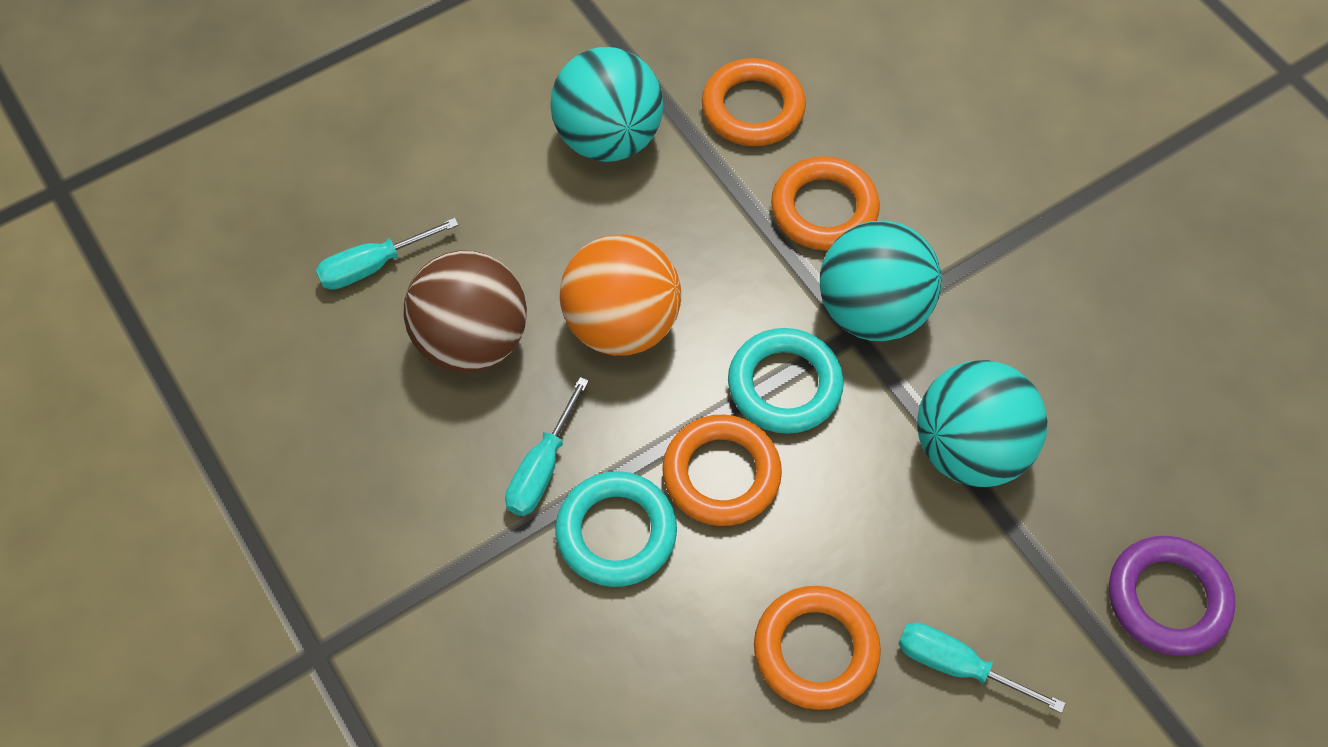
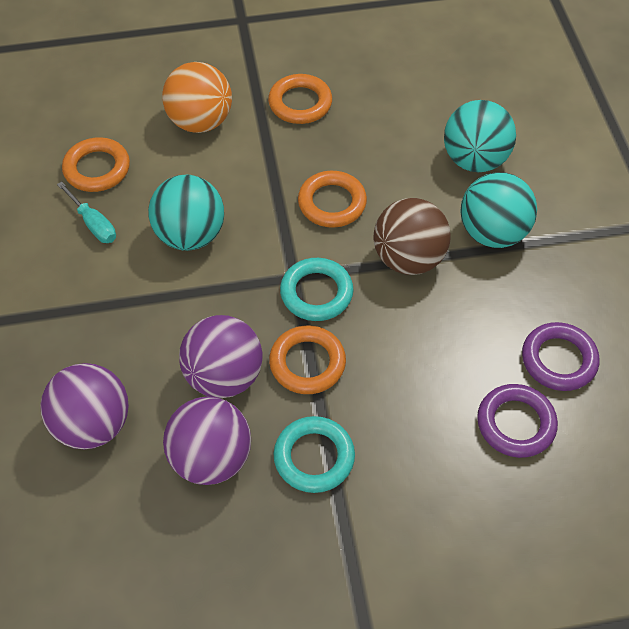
purple ball: 0 -> 3
purple ring: 1 -> 2
turquoise screwdriver: 3 -> 1

